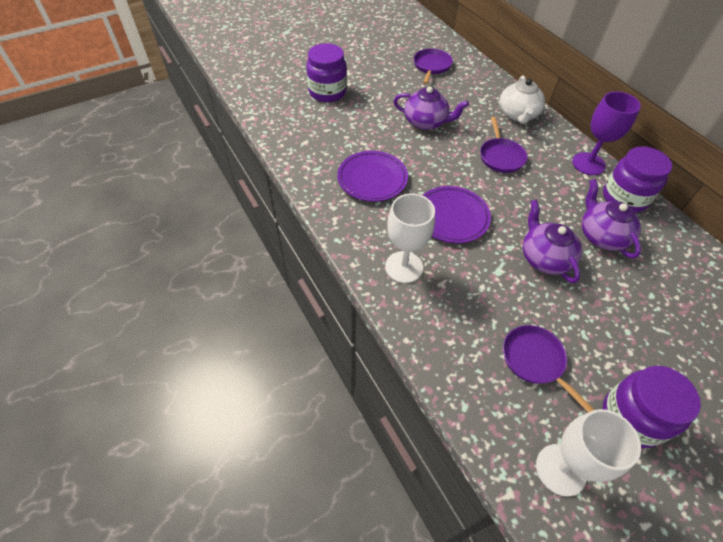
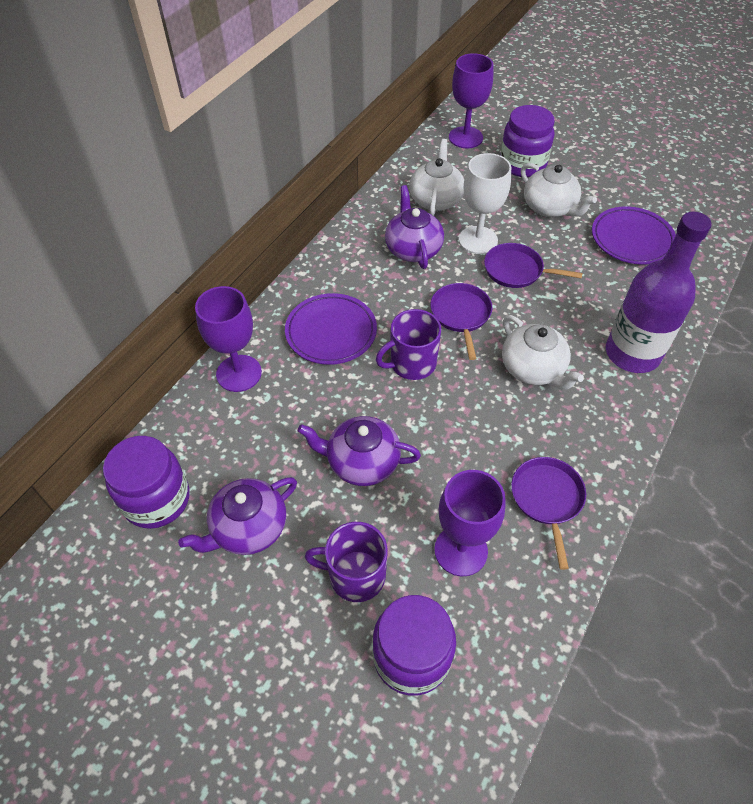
purple bottle: 0 -> 1
purple goblet: 1 -> 3
purple mug: 0 -> 2
white goblet: 2 -> 1
white teapot: 1 -> 3

